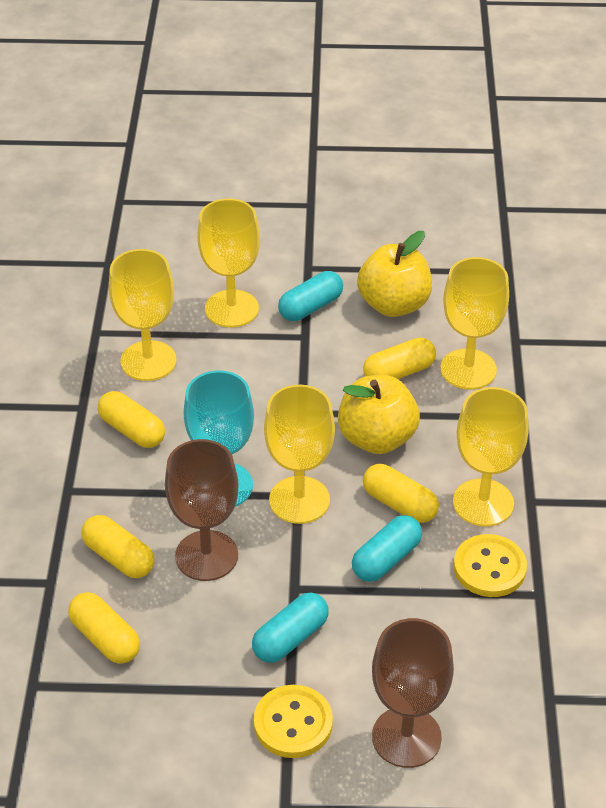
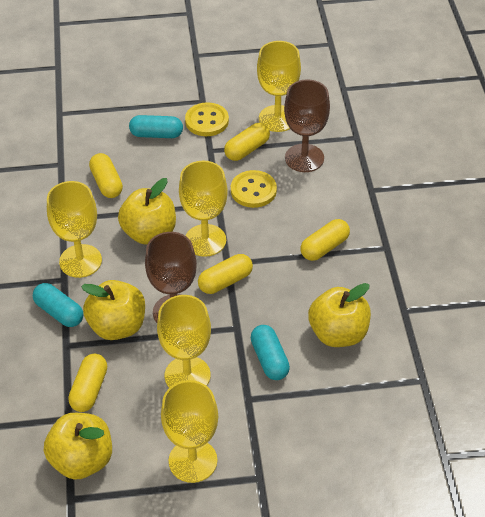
turquoise goblet: 1 -> 0
yellow apple: 2 -> 4

